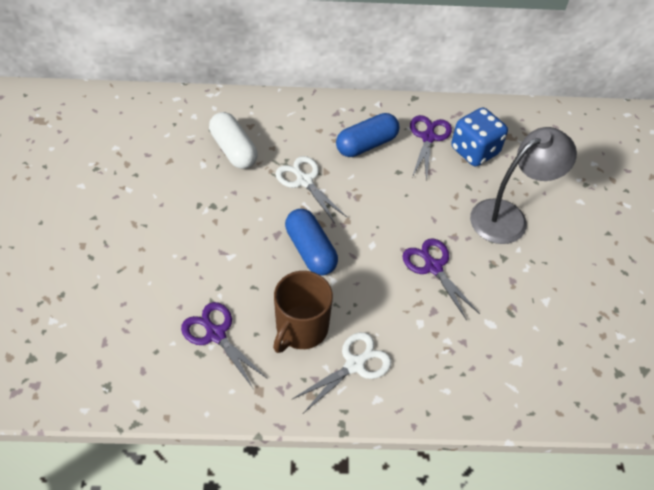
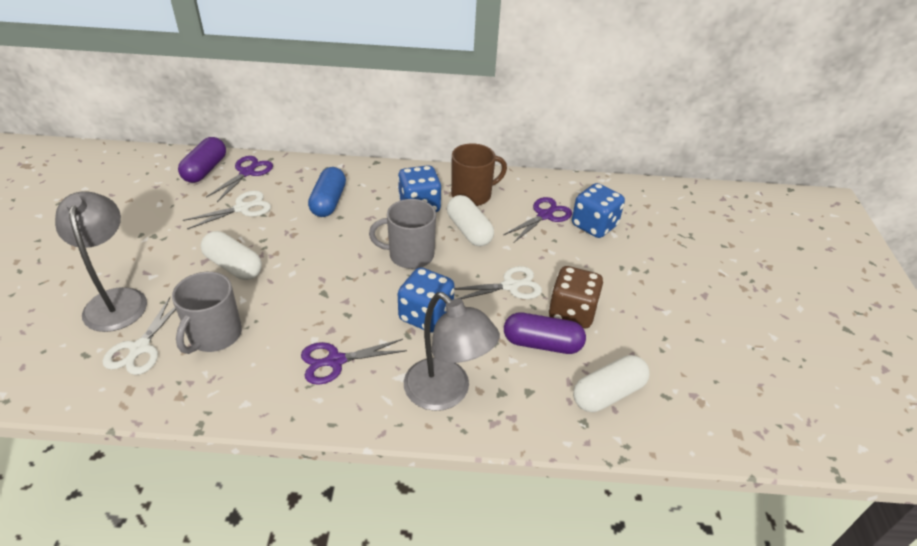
blue capsule: 2 -> 1
blue dice: 1 -> 3
brown dice: 0 -> 1
grey lamp: 1 -> 2
grey mug: 0 -> 2
purple capsule: 0 -> 2
white capsule: 1 -> 3
white scissors: 2 -> 3

